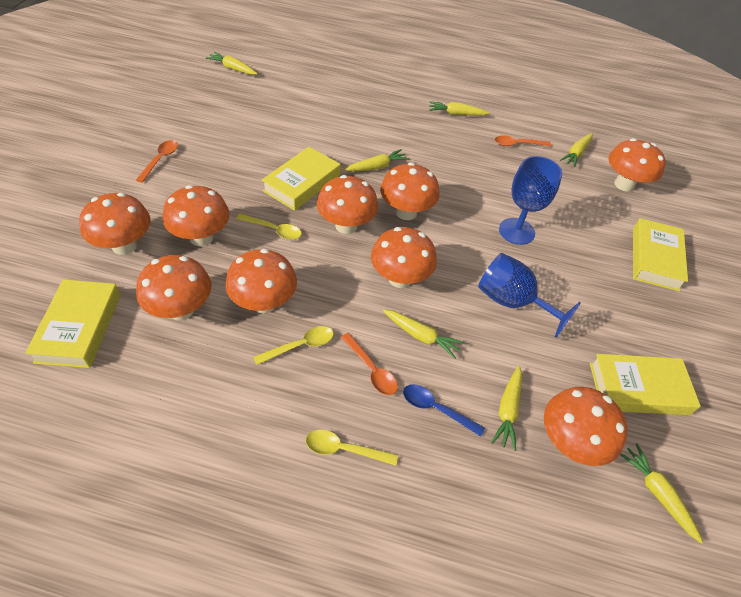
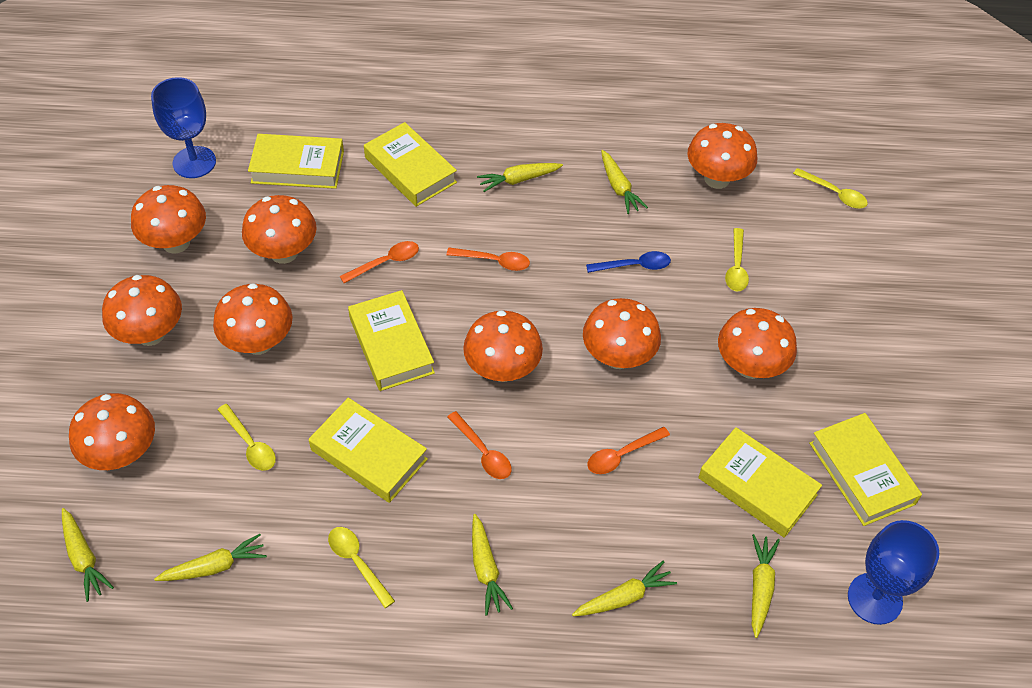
orange spoon: 3 -> 4
yellow book: 4 -> 6
yellow spoon: 3 -> 4

